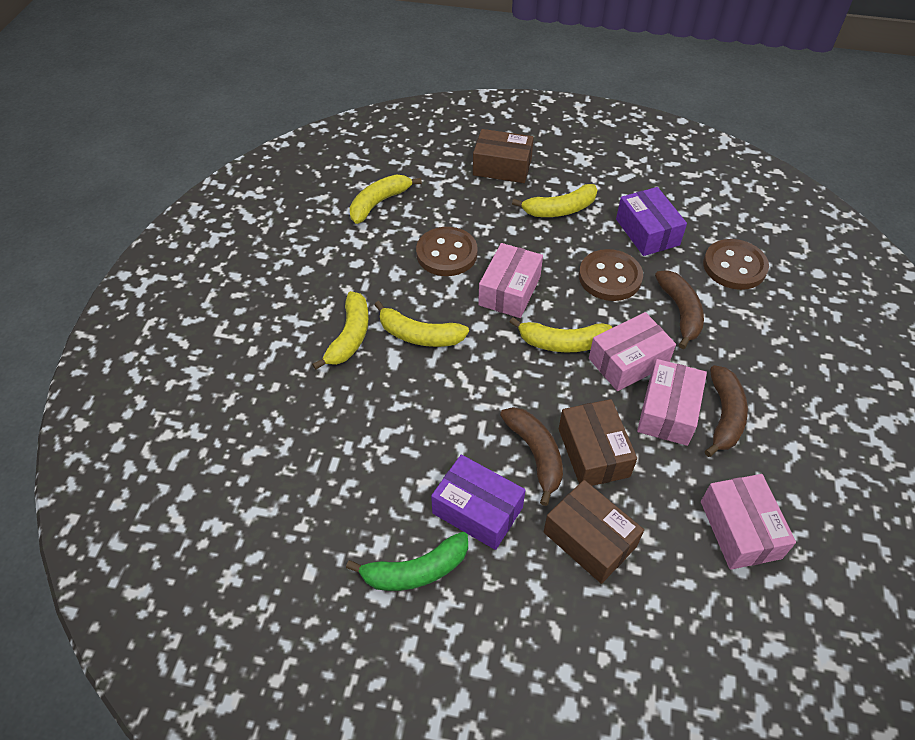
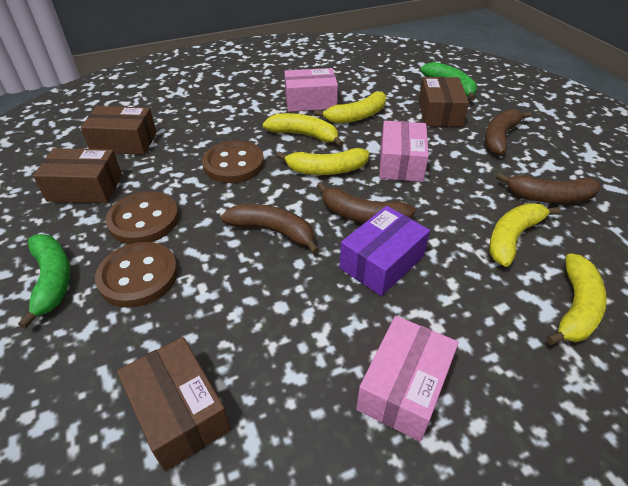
brown banana: 3 -> 4
brown box: 3 -> 4
green banana: 1 -> 2
pink box: 4 -> 3
purple box: 2 -> 1

